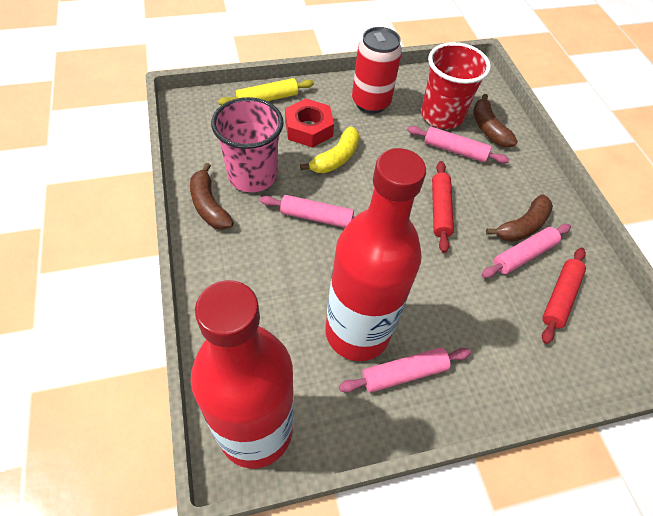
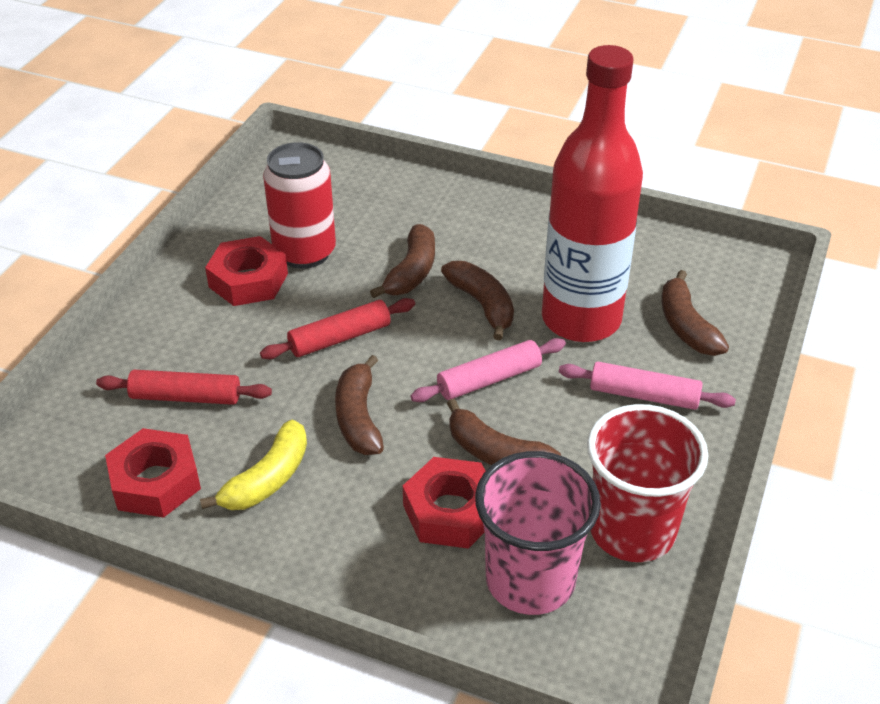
brown banana: 3 -> 5
pink rolling pin: 4 -> 2
red bottle: 2 -> 1
red nut: 1 -> 3
yellow rolling pin: 1 -> 0

